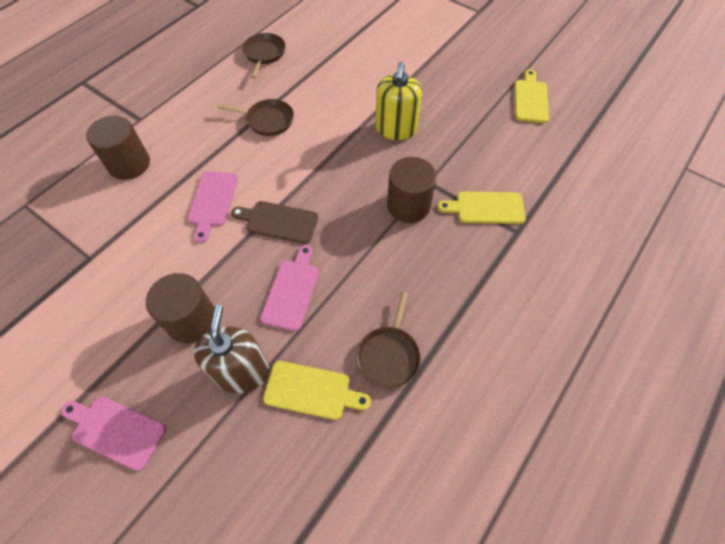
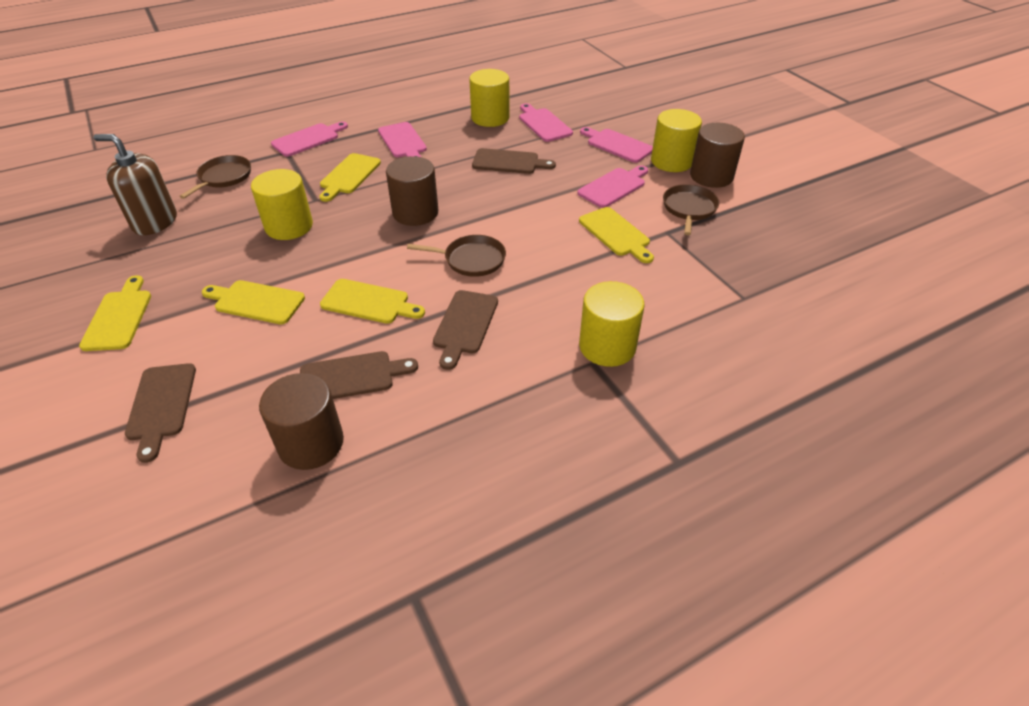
brown cutting board: 1 -> 4
pink cutting board: 3 -> 5
yellow cutting board: 3 -> 5
yellow cylinder: 0 -> 4
yellow soap dispenser: 1 -> 0

